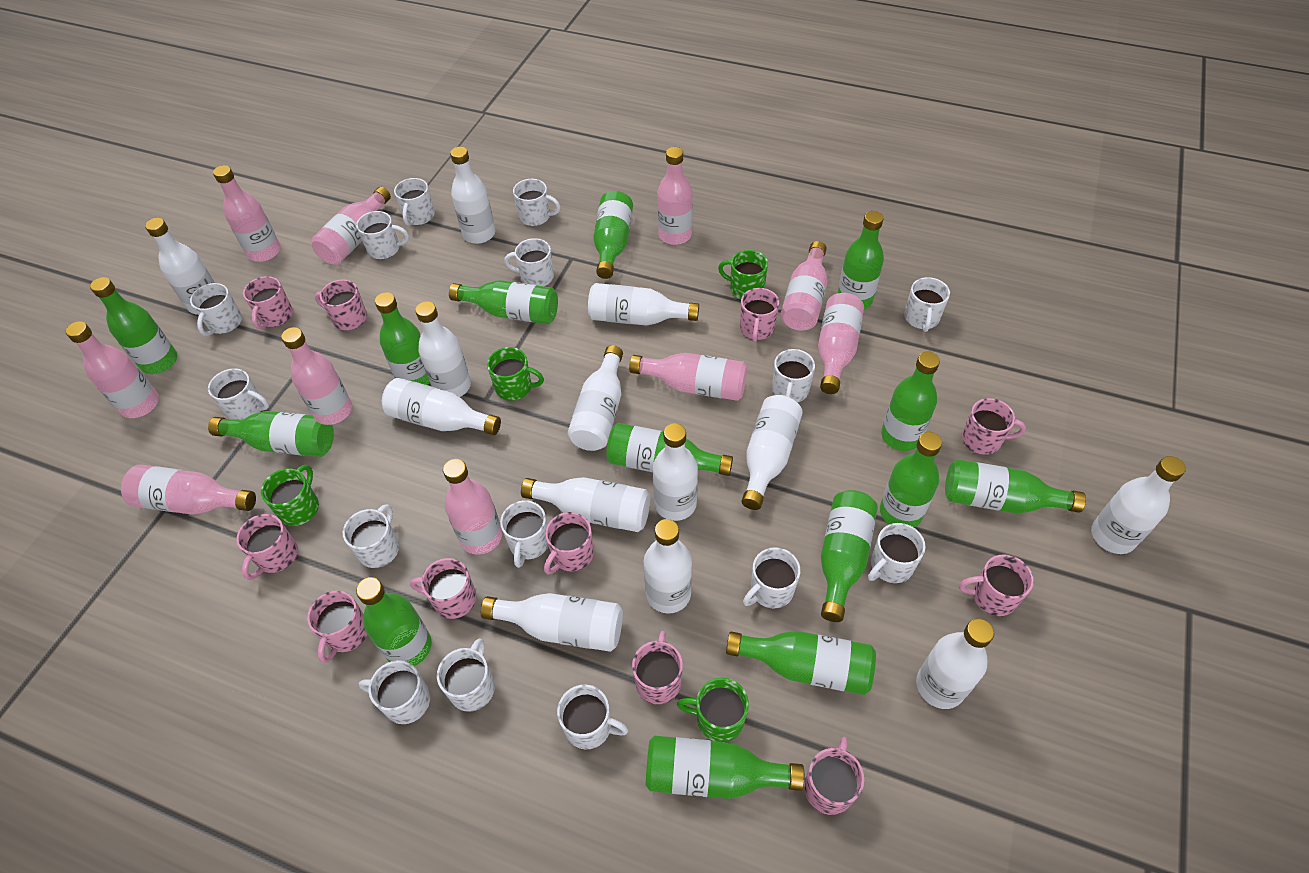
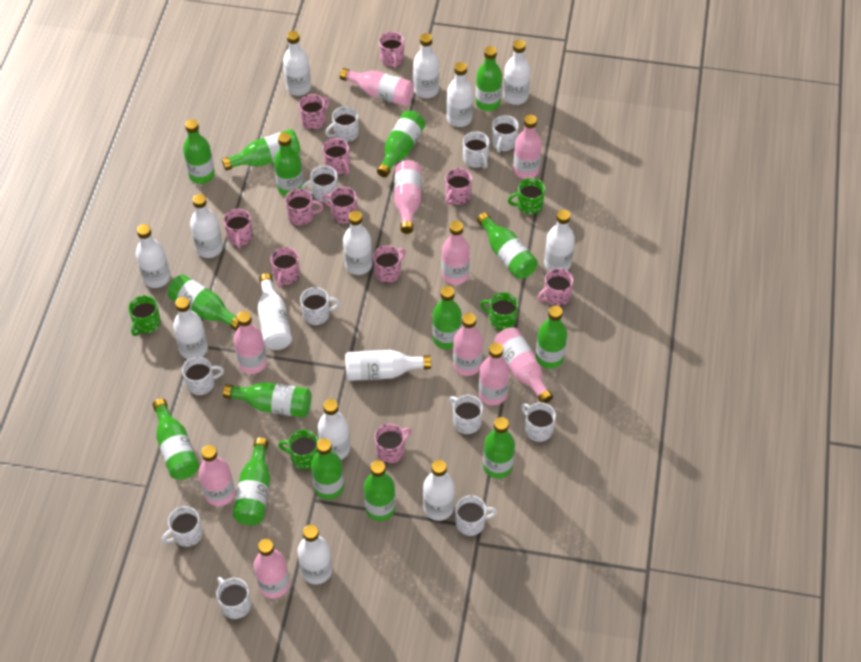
green bottle: 14 -> 15
white bottle: 13 -> 14
white mug: 15 -> 11

